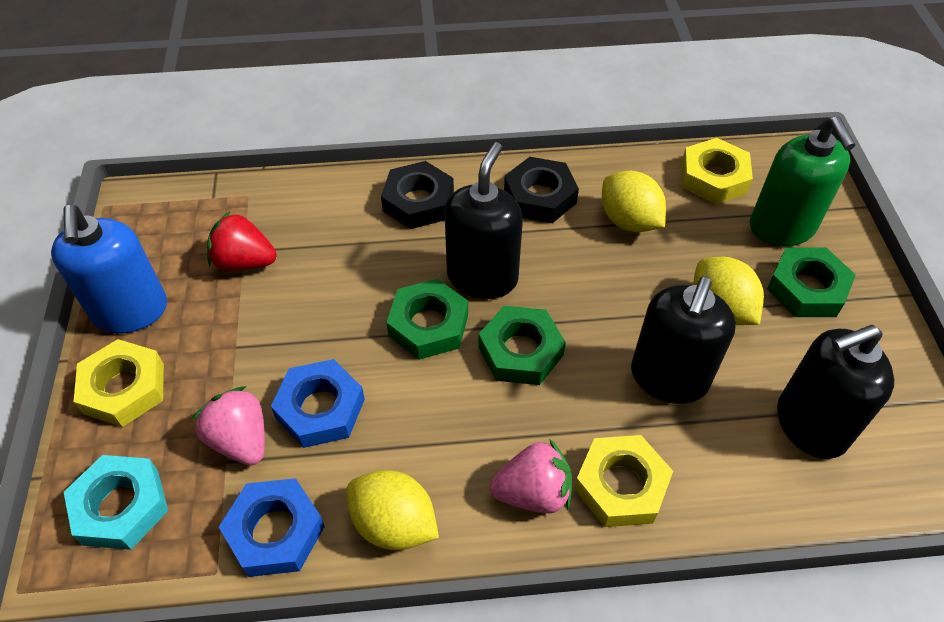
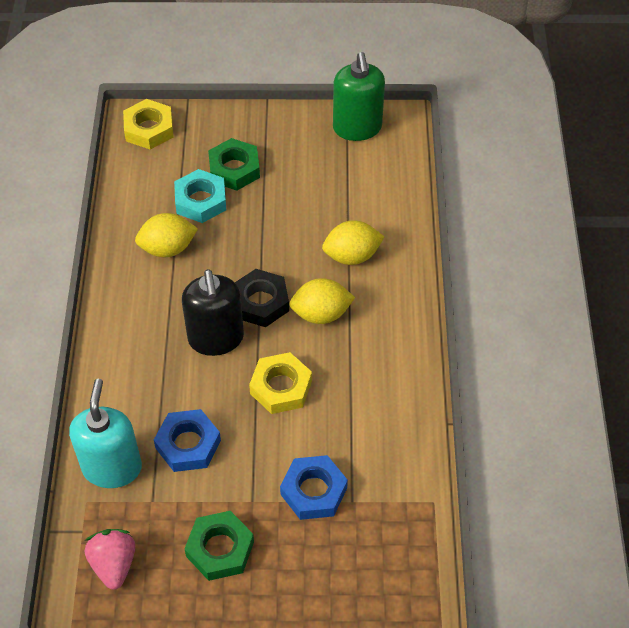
black nut: 2 -> 1
black soap dispenser: 3 -> 1
blue soap dispenser: 1 -> 0
green nut: 3 -> 2
pink strawberry: 2 -> 1
red strawberry: 1 -> 0
turquoise soap dispenser: 0 -> 1
yellow nut: 3 -> 2

